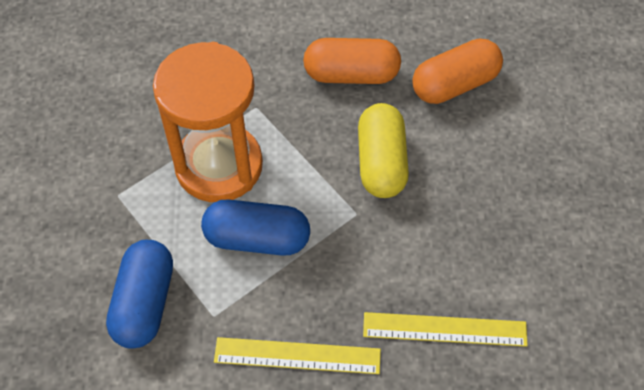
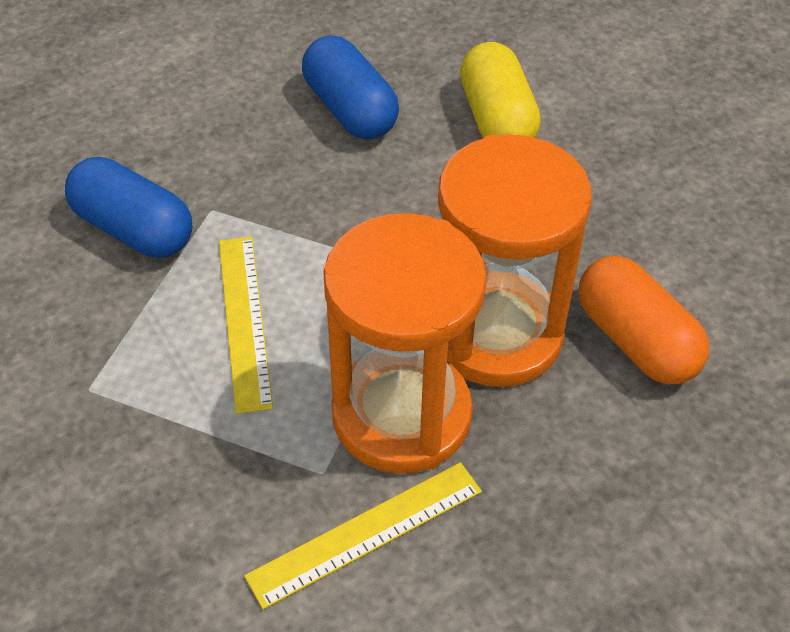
orange capsule: 2 -> 1
orange hourglass: 1 -> 2

